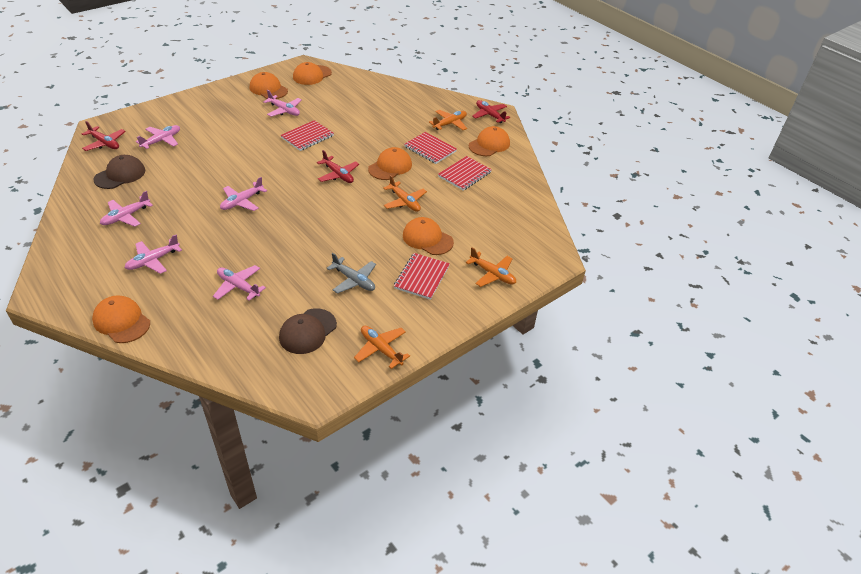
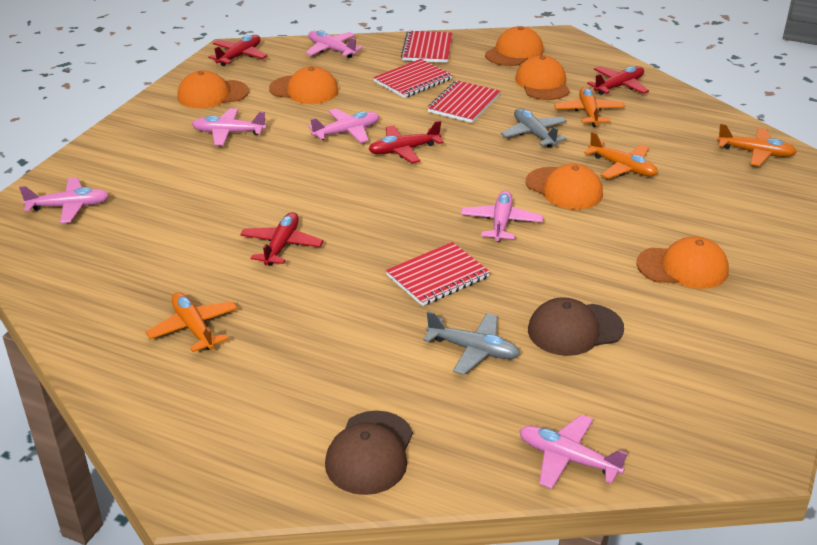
grey plane: 1 -> 2
red plane: 3 -> 4

